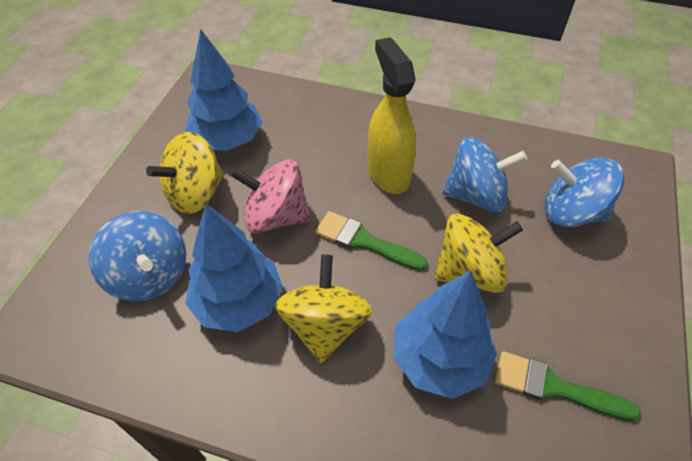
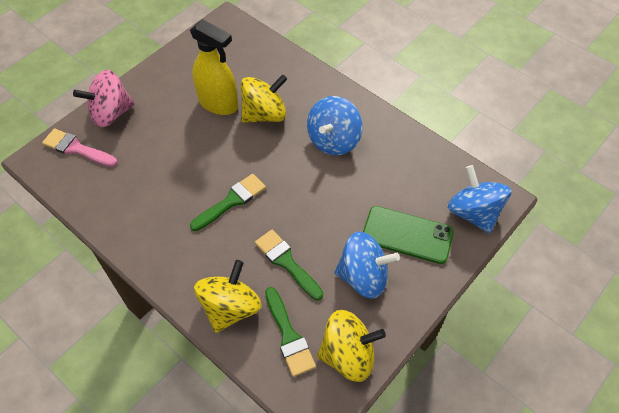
blue tree: 3 -> 0
green brush: 2 -> 3
green phone: 0 -> 1
pink brush: 0 -> 1

